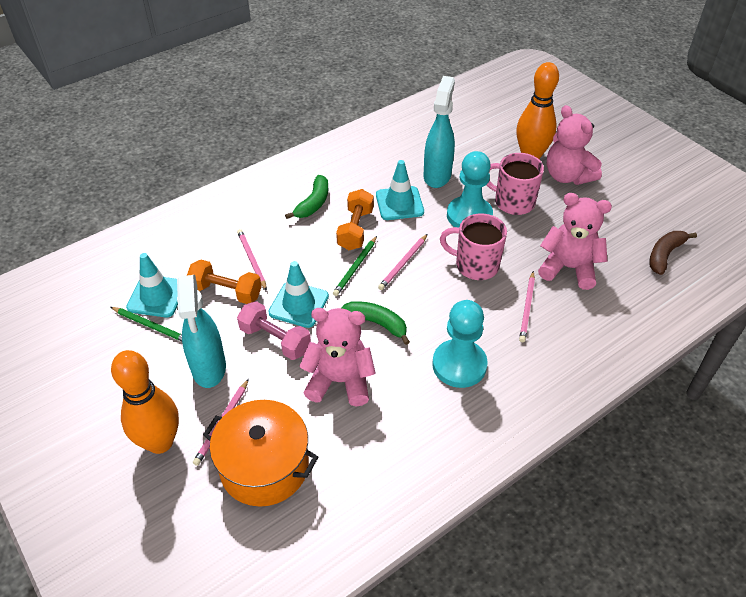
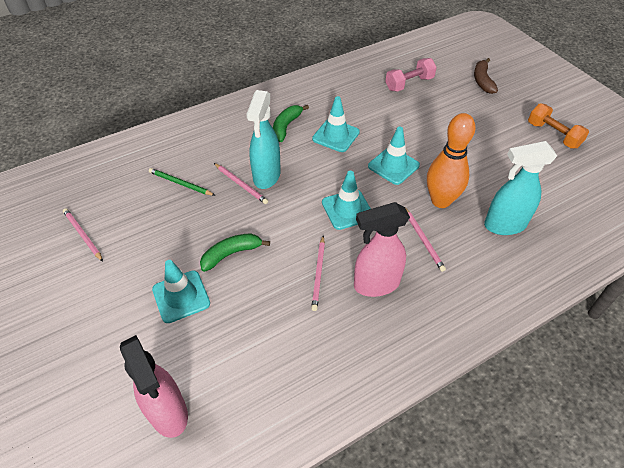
green pencil: 2 -> 1
orange bowling pin: 2 -> 1
orange dumbbell: 2 -> 1
orange pot: 1 -> 0
pink mug: 2 -> 0
pink spray bottle: 0 -> 2
pink teddy bear: 3 -> 0
turquoise pawn: 2 -> 0
turquoise traffic cone: 3 -> 4

